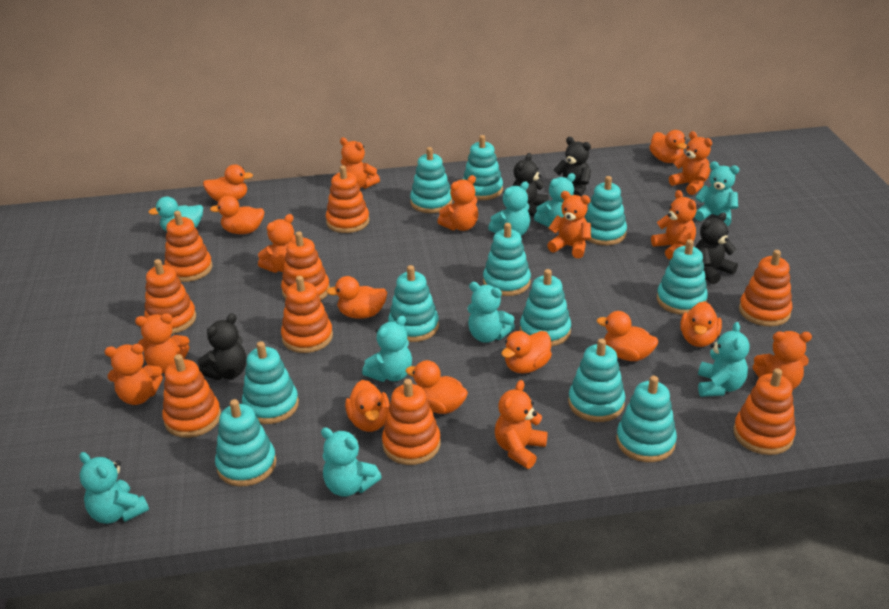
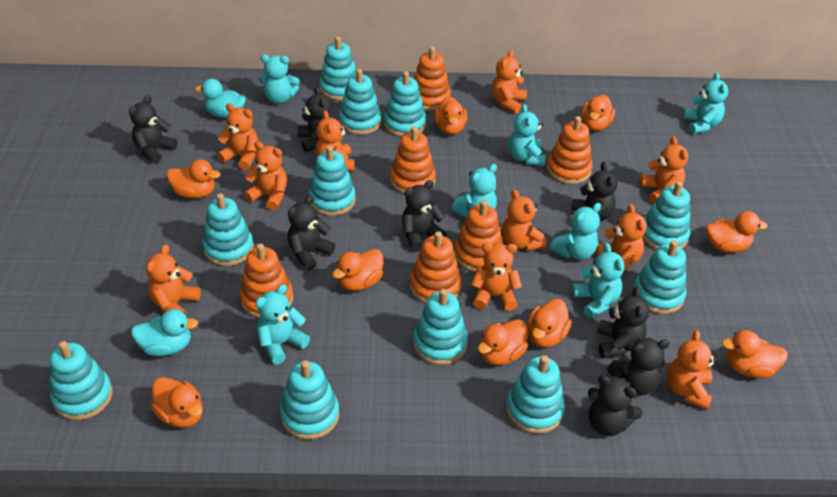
black teddy bear: 4 -> 8
orange stacking toy: 9 -> 6
turquoise duck: 1 -> 2
turquoise teddy bear: 8 -> 7

